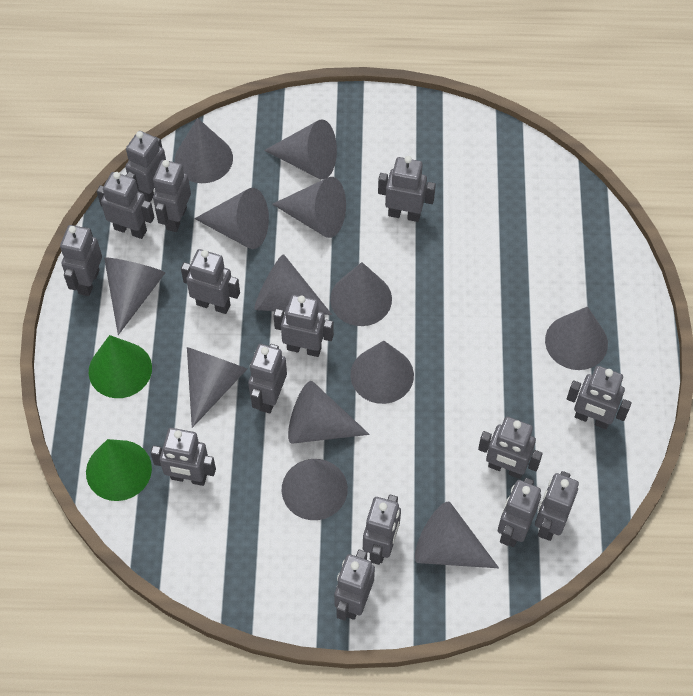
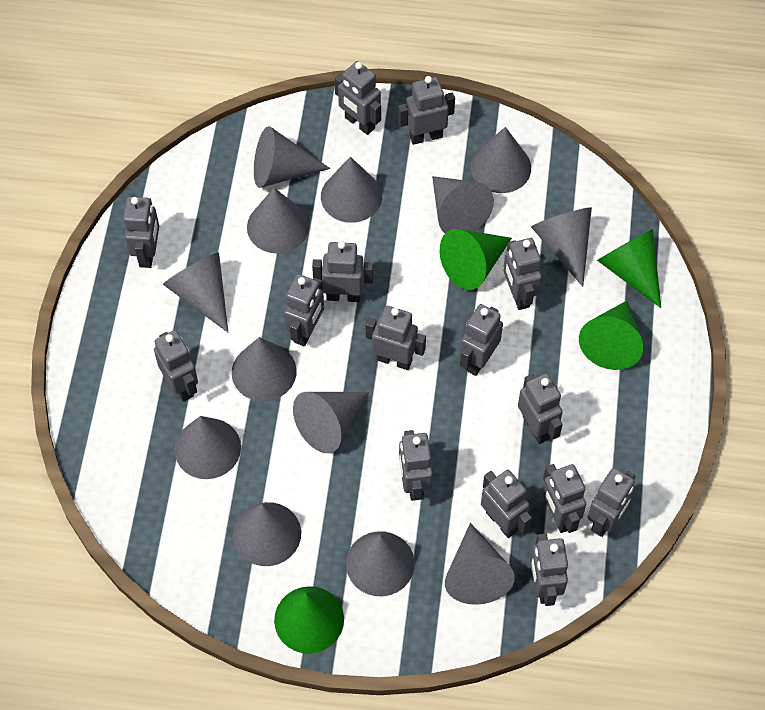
green cone: 2 -> 4

